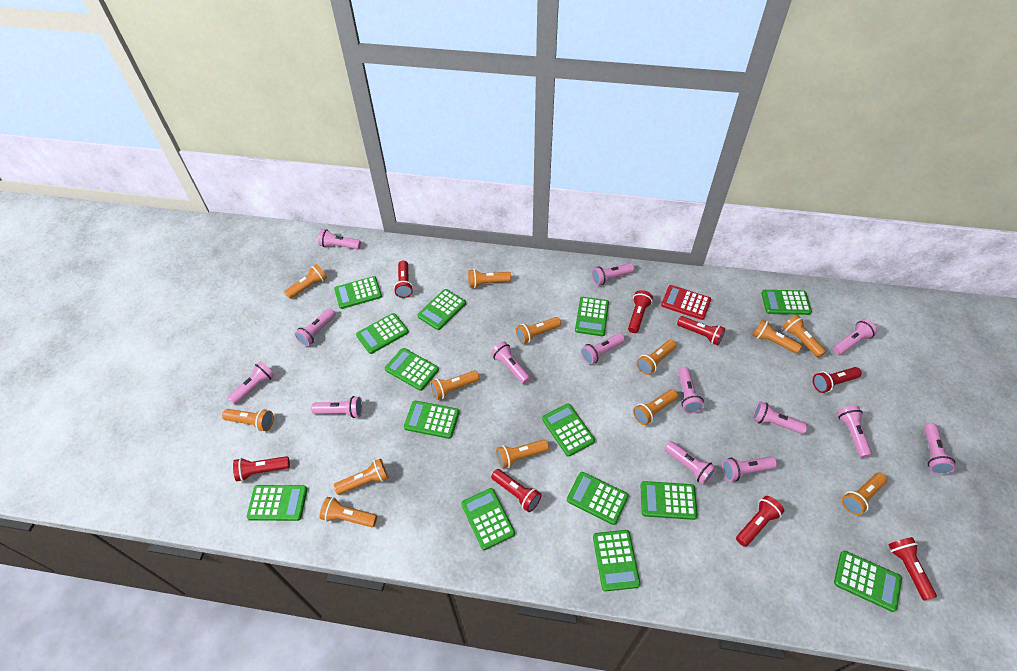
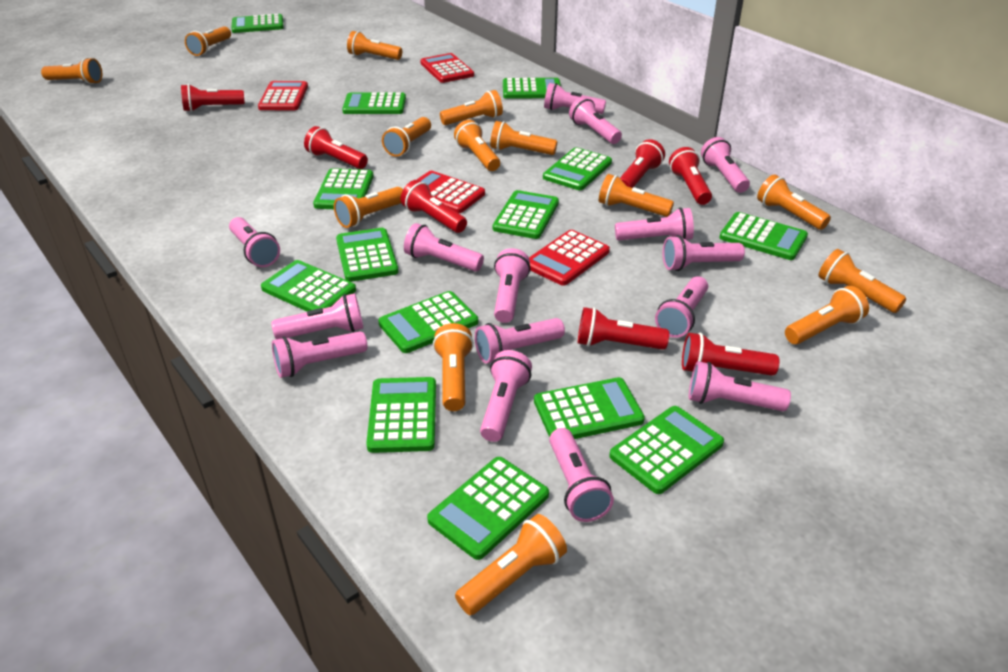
orange flashlight: 13 -> 14
pink flashlight: 14 -> 15
red calculator: 1 -> 4
red flashlight: 8 -> 7

